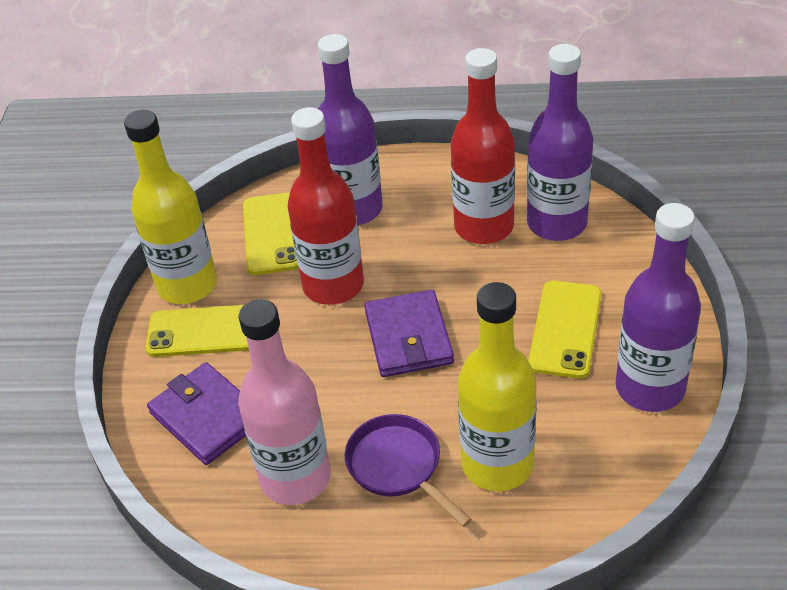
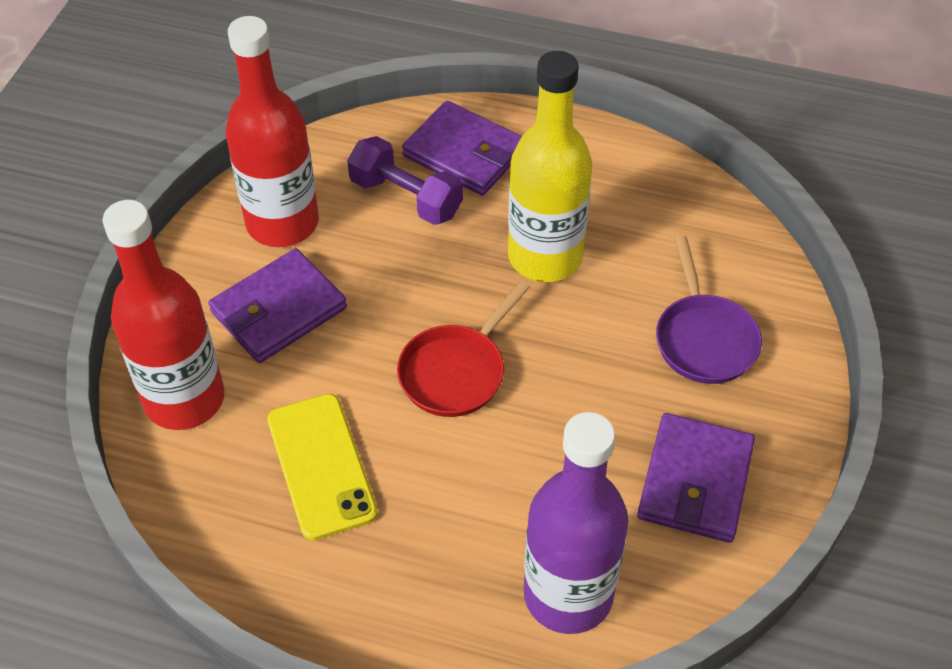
pink bottle: 1 -> 0
purple bottle: 3 -> 1
purple dumbbell: 0 -> 1
purple wallet: 2 -> 3
red pan: 0 -> 1
yellow bottle: 2 -> 1
yellow phone: 3 -> 1

